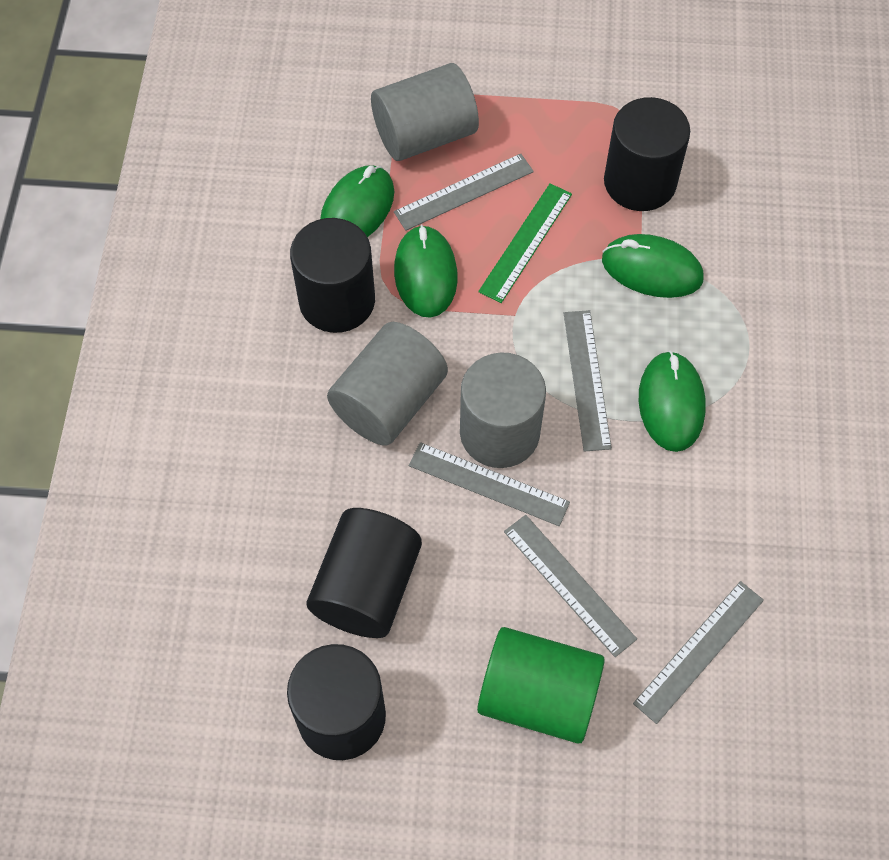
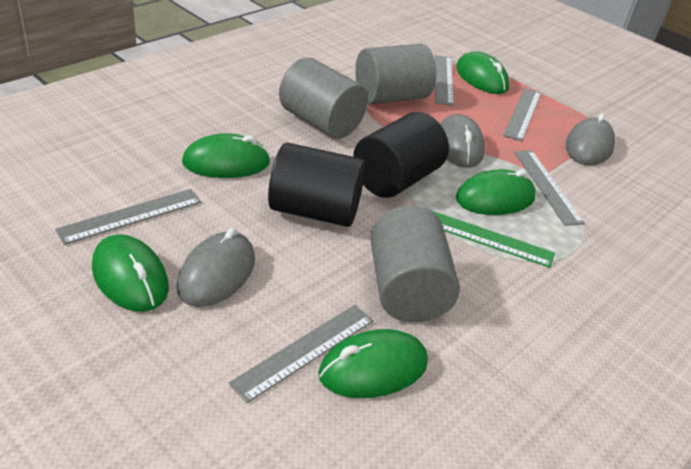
black cylinder: 4 -> 2
green cylinder: 1 -> 0
green mouse: 4 -> 5
grey mouse: 0 -> 3

